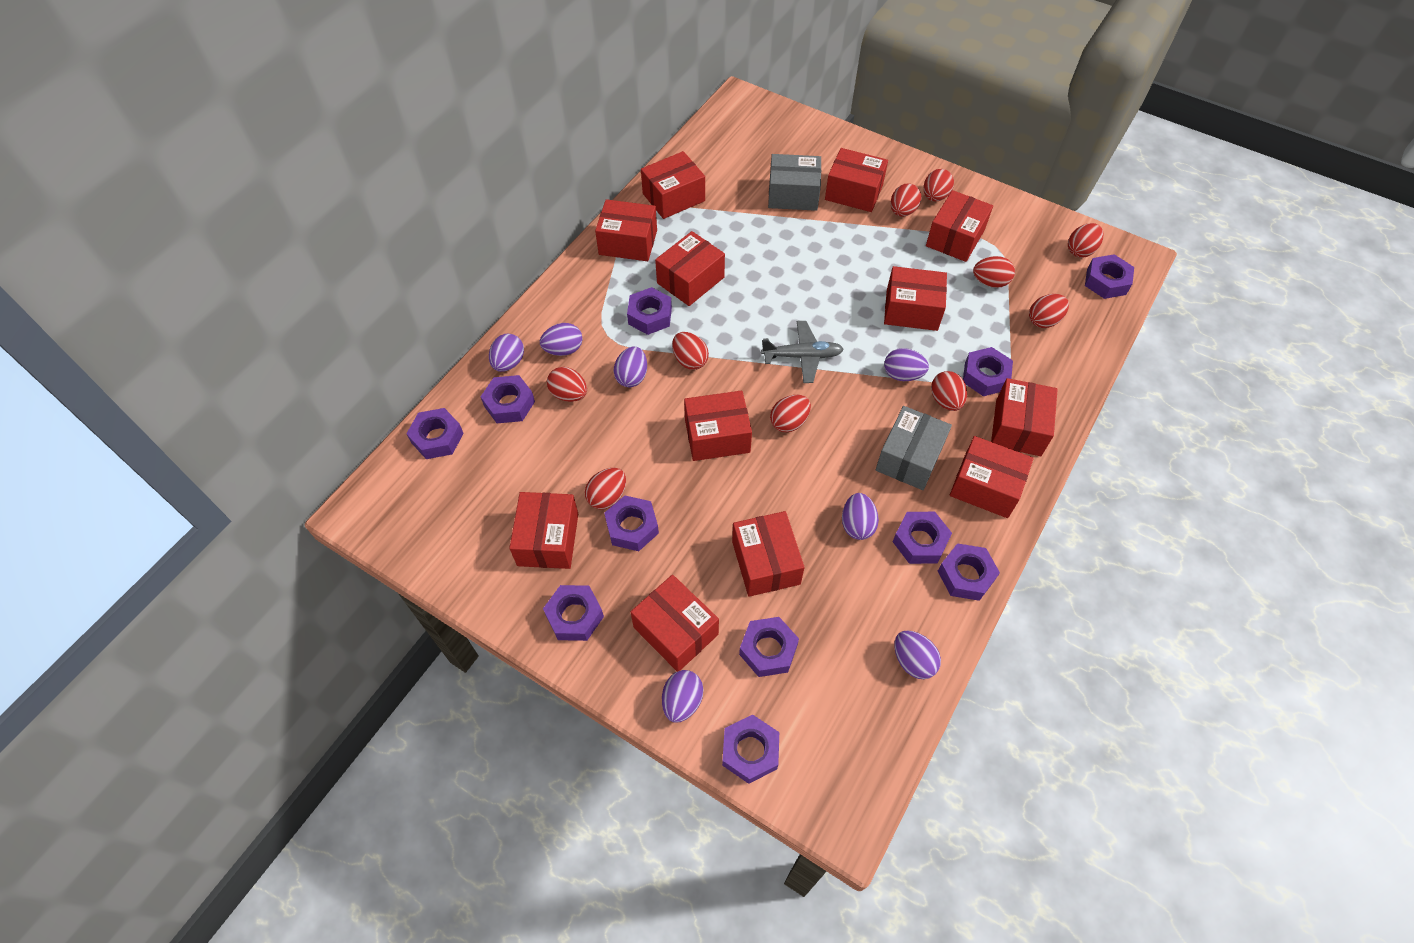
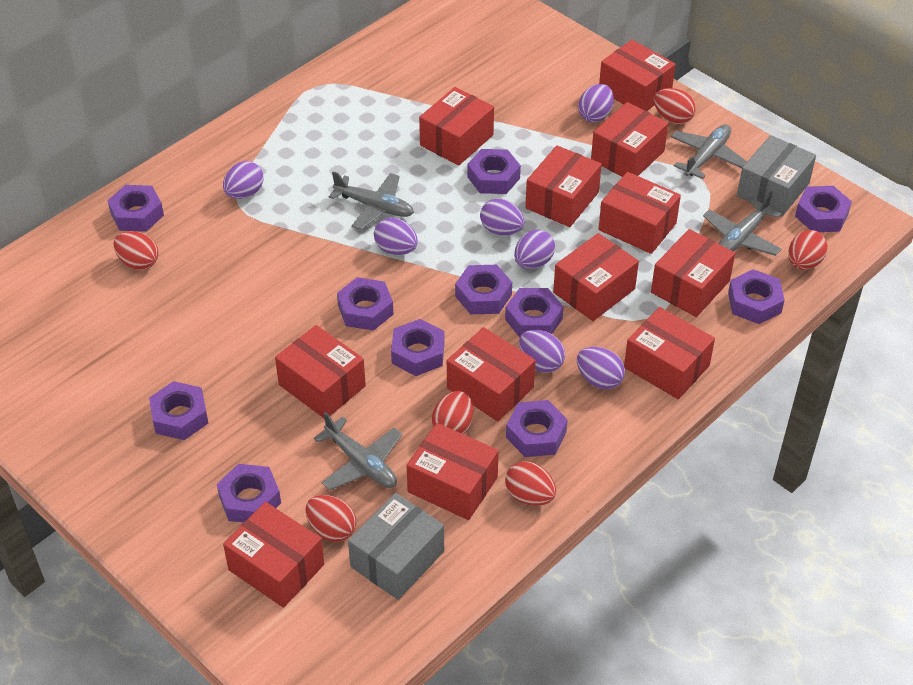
grey plane: 1 -> 4
red egg: 10 -> 6

